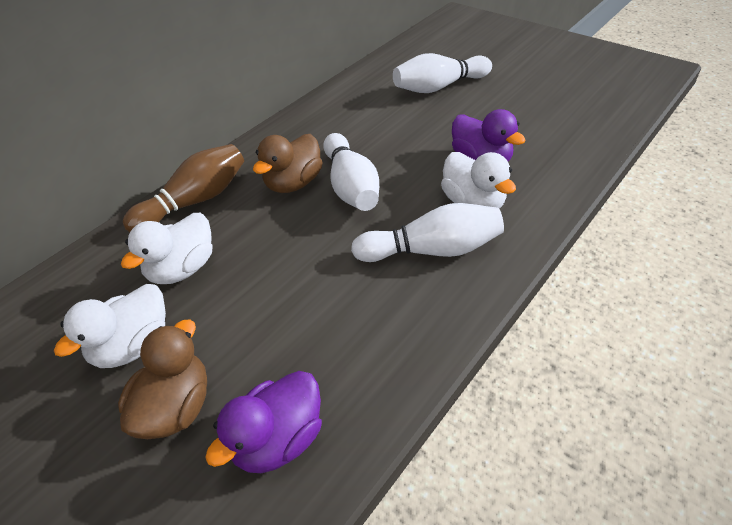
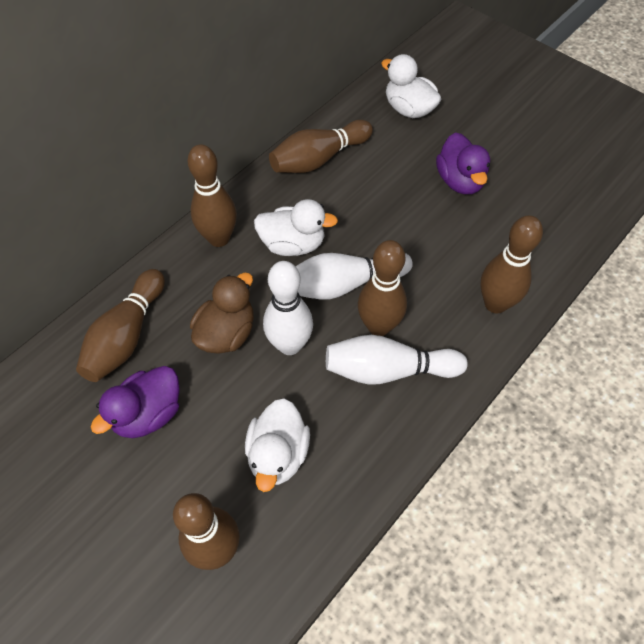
brown bowling pin: 1 -> 6
brown duck: 2 -> 1

